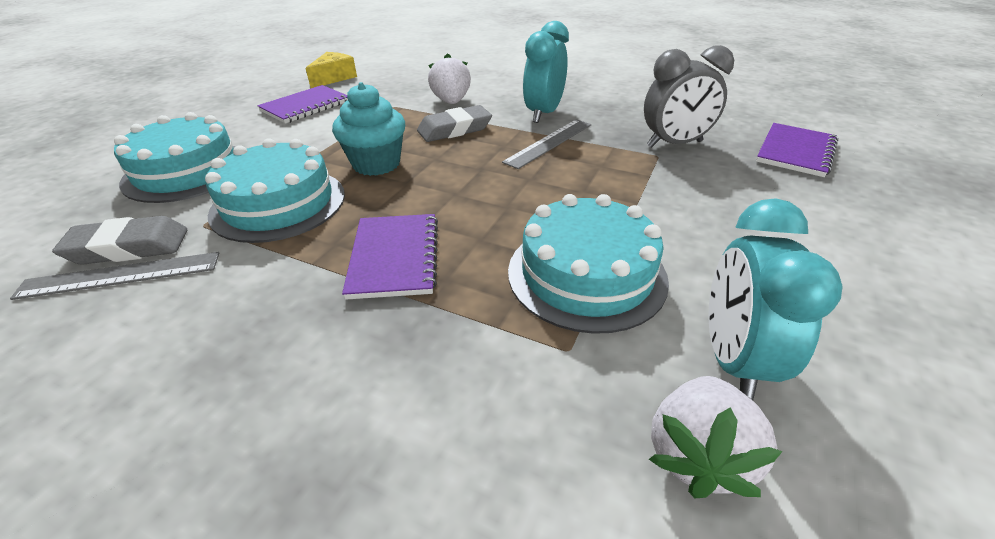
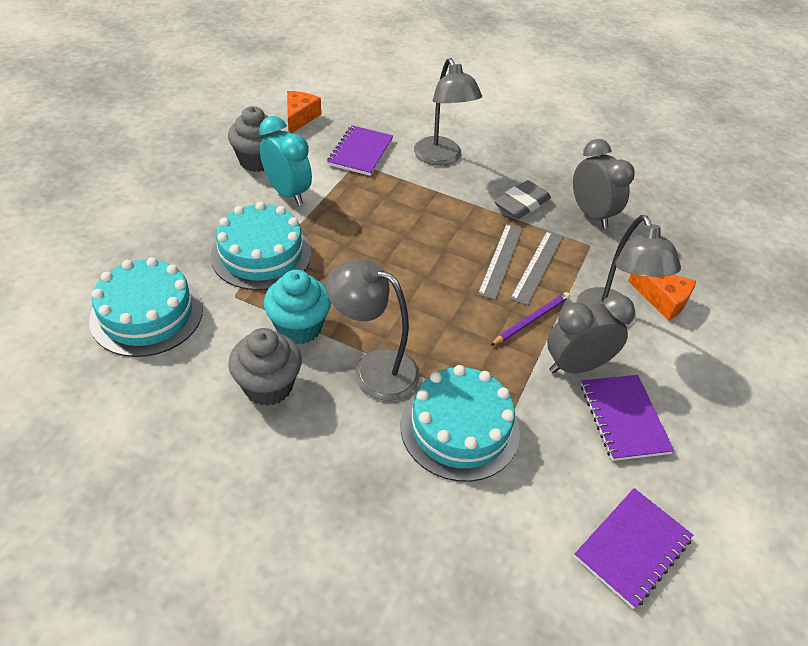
grey clock: 1 -> 2
grey cupcake: 0 -> 2
grey eraser: 2 -> 1
grey lamp: 0 -> 3
orange cheese: 0 -> 2
purple pencil: 0 -> 1
turquoise clock: 2 -> 1
white strawberry: 2 -> 0
yellow cheese: 1 -> 0

